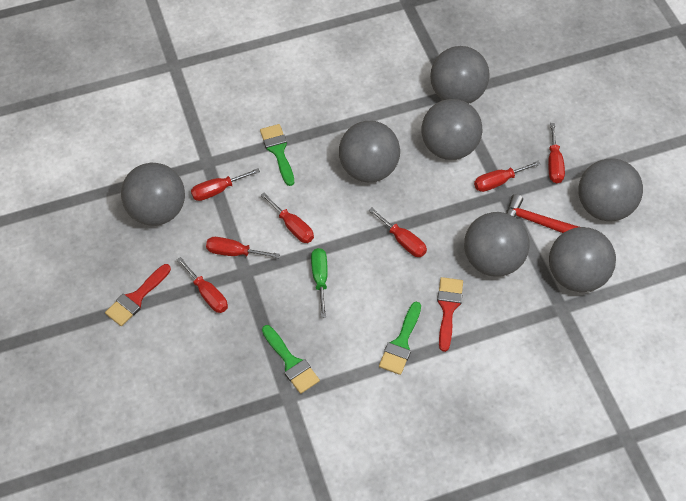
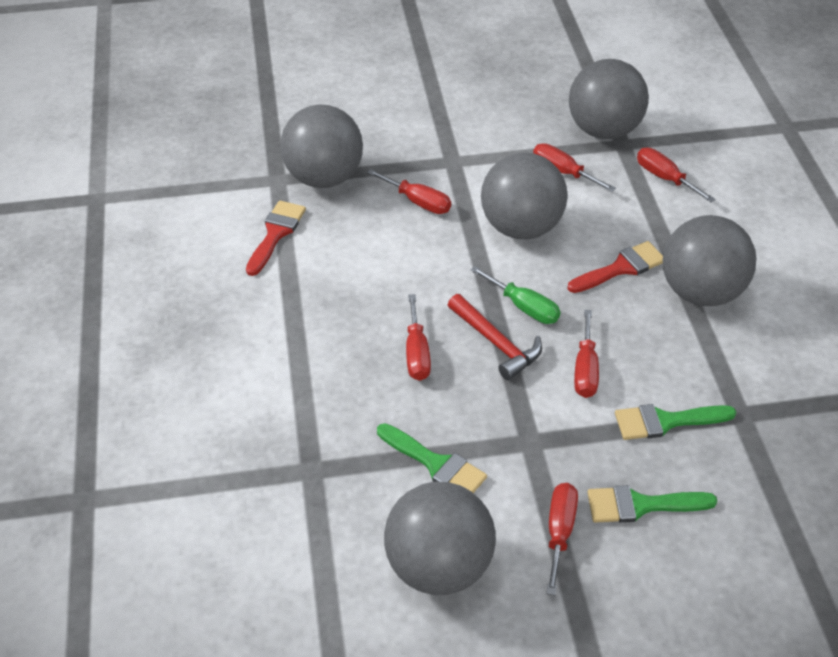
grey ball: 7 -> 5
red screwdriver: 7 -> 6

